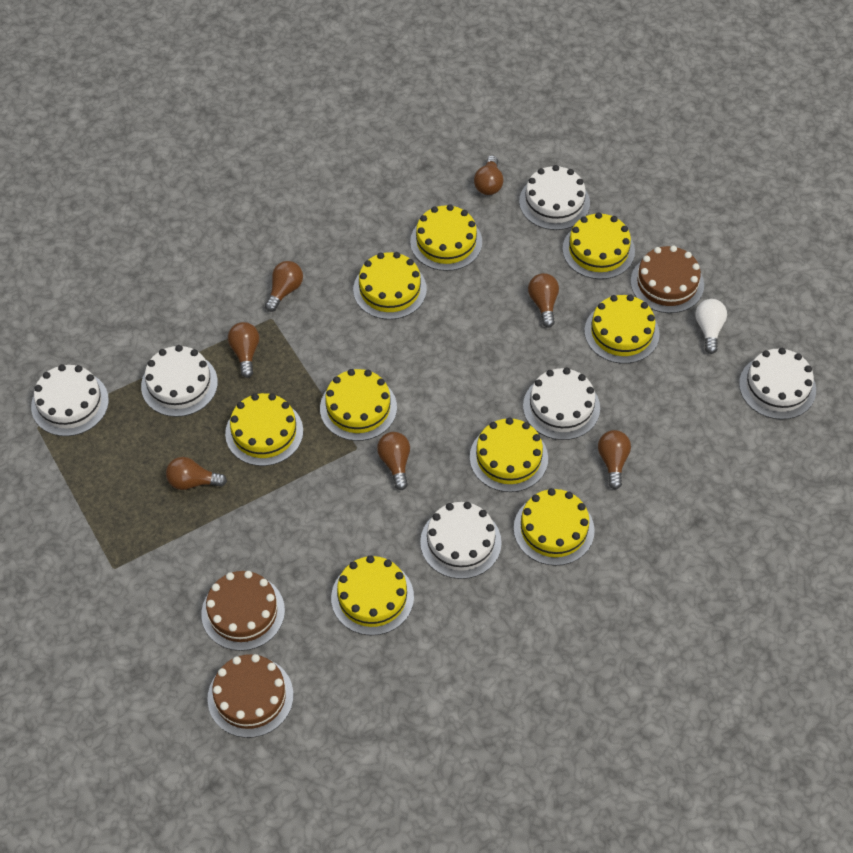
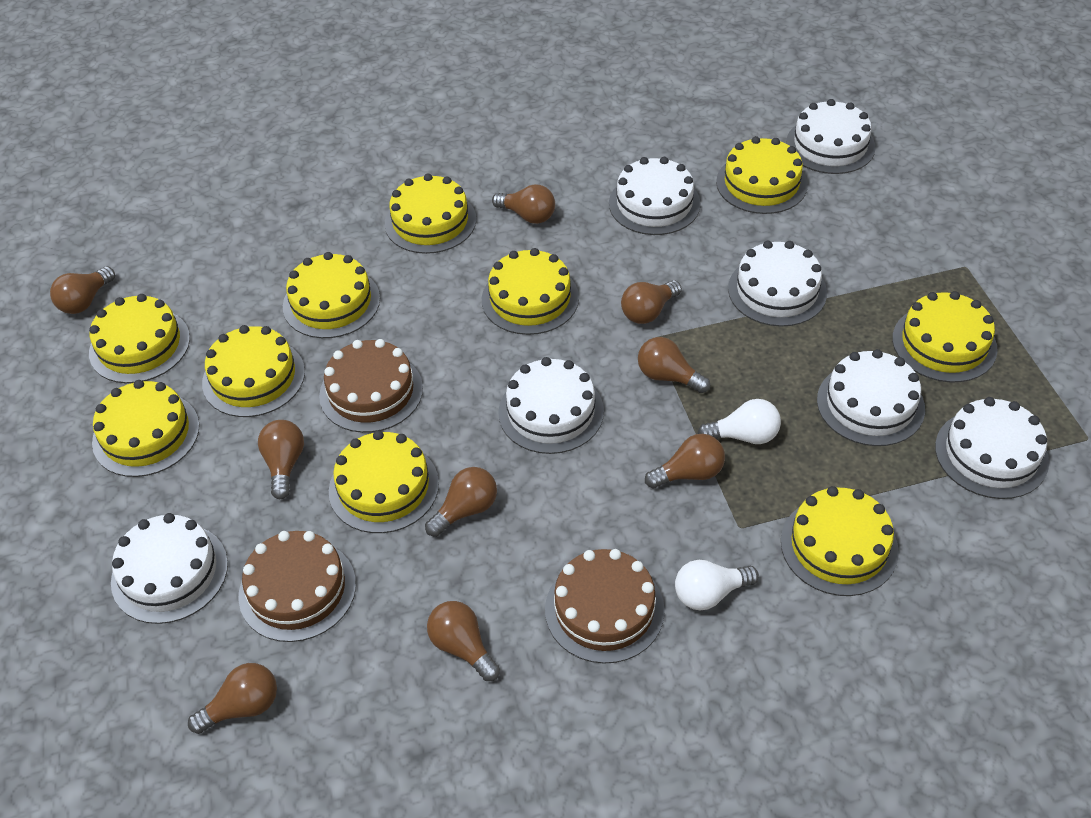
brown light bulb: 7 -> 9
white cake: 6 -> 7
white light bulb: 1 -> 2
yellow cake: 9 -> 10

